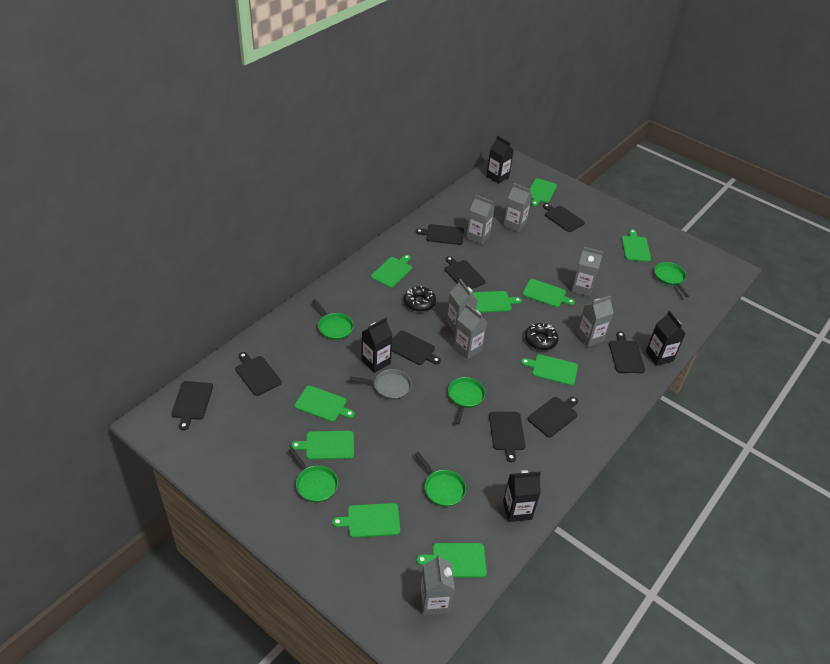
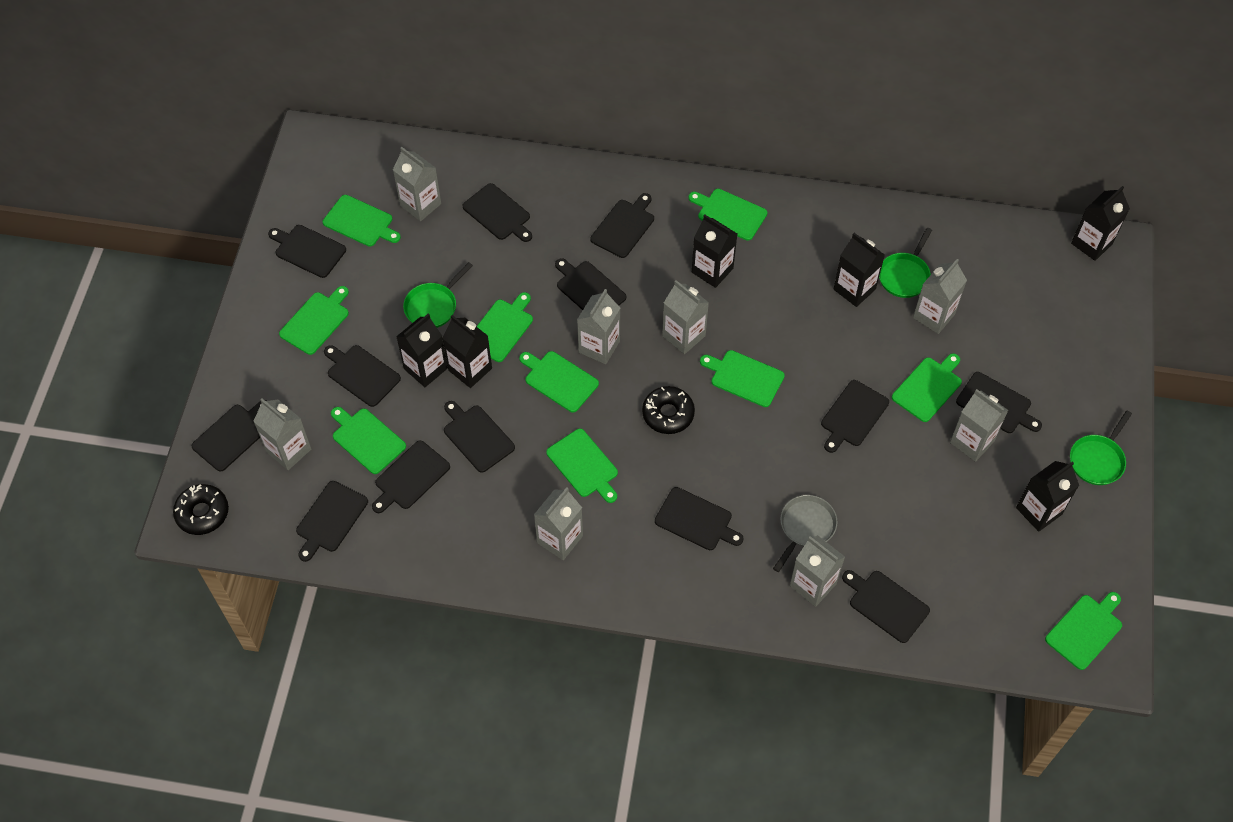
black carton: 4 -> 6
black cutting board: 9 -> 13
green pan: 5 -> 3
grey carton: 7 -> 8

